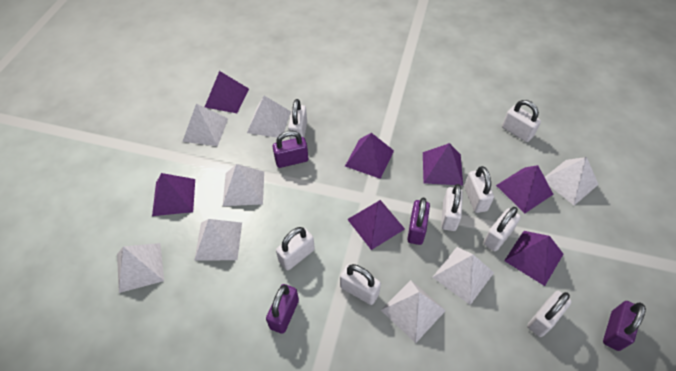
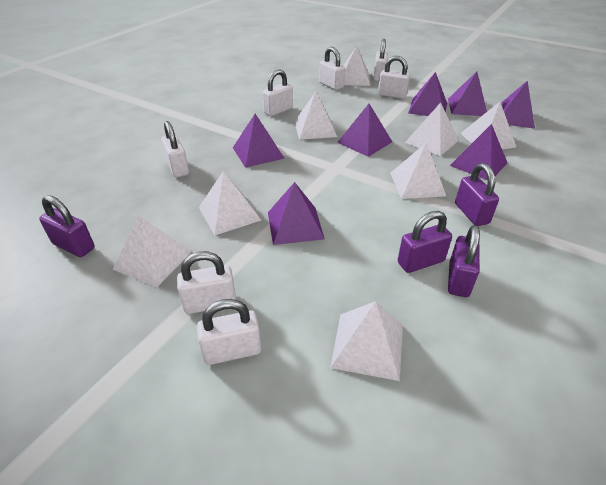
white padlock: 8 -> 7

